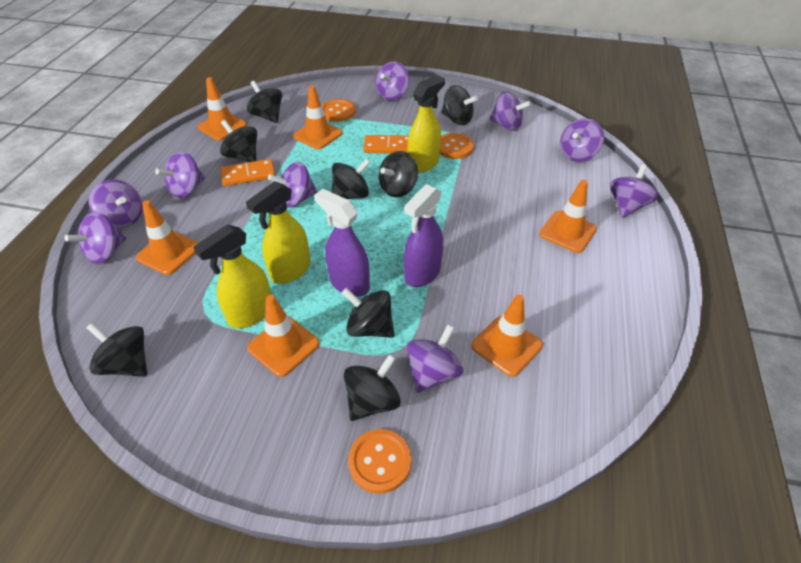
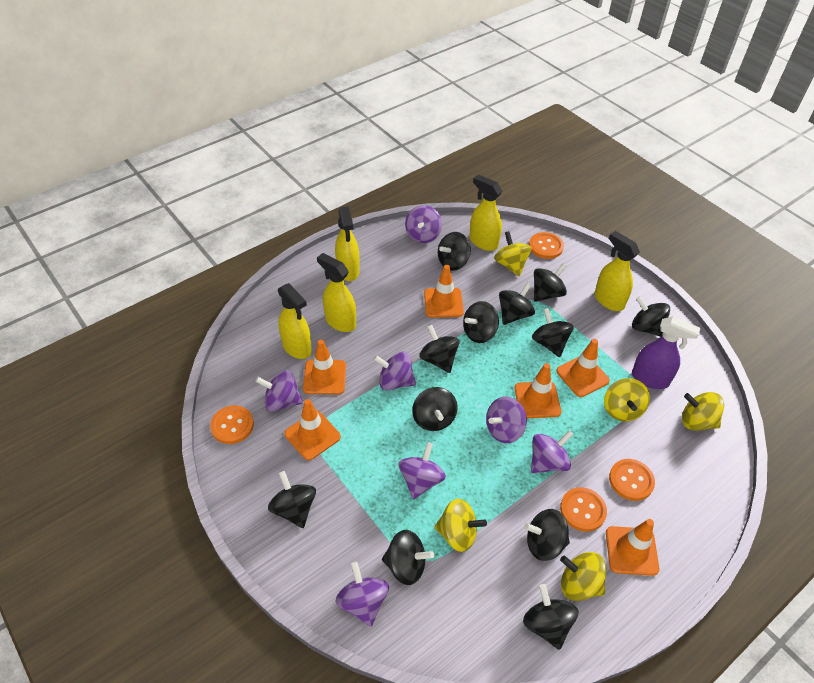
black spinning top: 8 -> 12
orange button: 3 -> 4
orange domino: 2 -> 0
purple spinning top: 9 -> 7
purple spray bottle: 2 -> 1
yellow spinning top: 0 -> 5
yellow spray bottle: 3 -> 5

